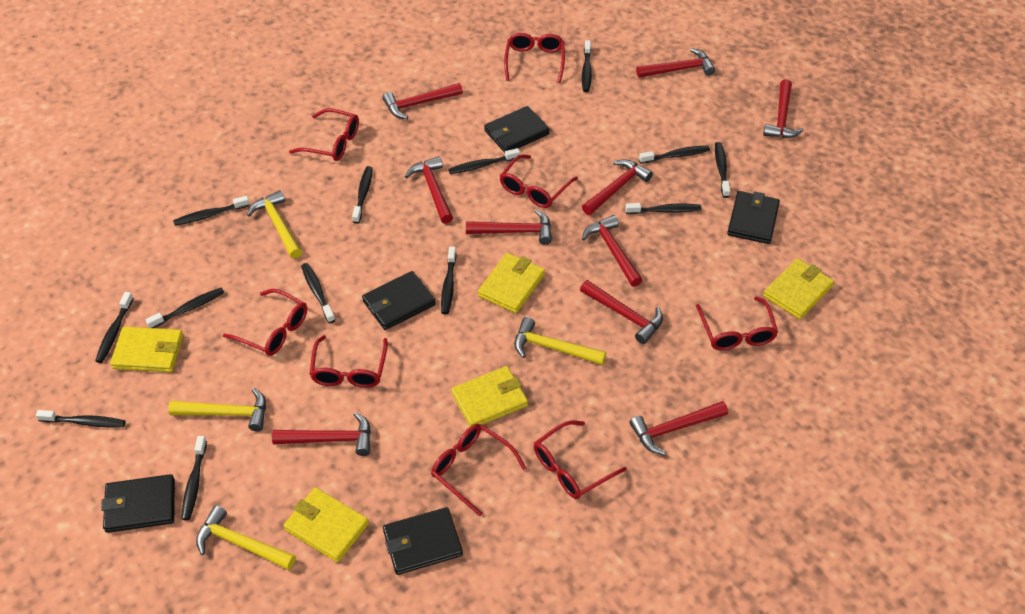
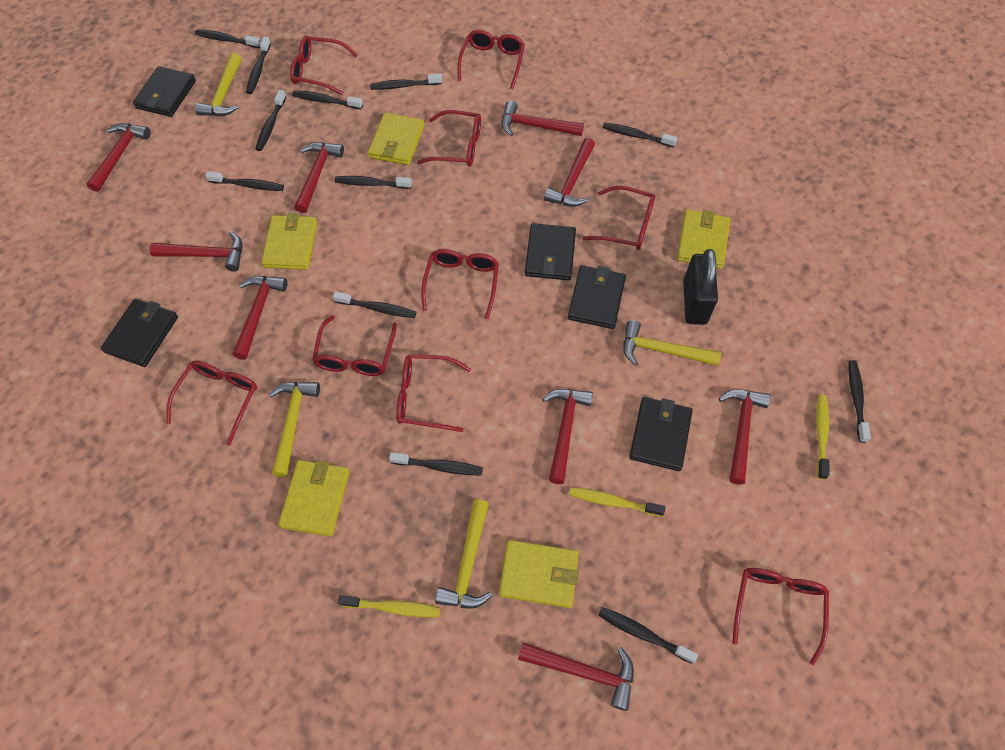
black padlock: 0 -> 1
black toothbrush: 13 -> 12
red glasses: 8 -> 9
red hammer: 10 -> 9
yellow toothbrush: 0 -> 3

